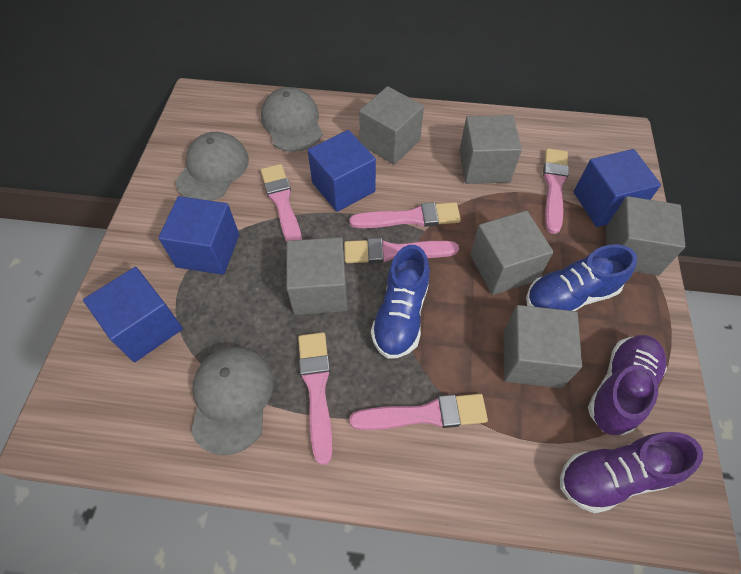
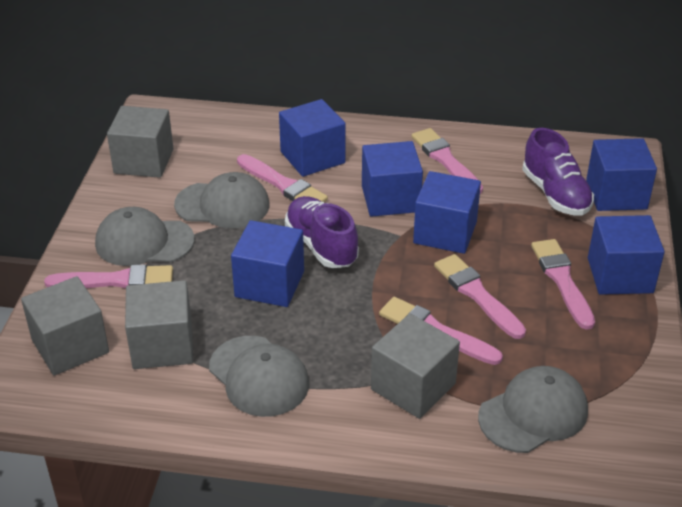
blue cube: 4 -> 6
blue shoe: 2 -> 0
grey cap: 3 -> 4
grey cube: 6 -> 4

